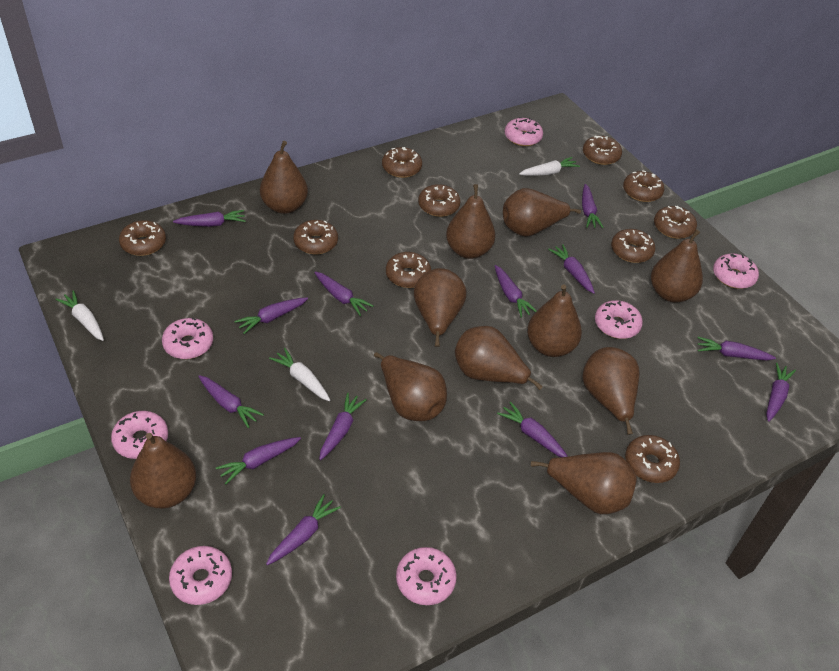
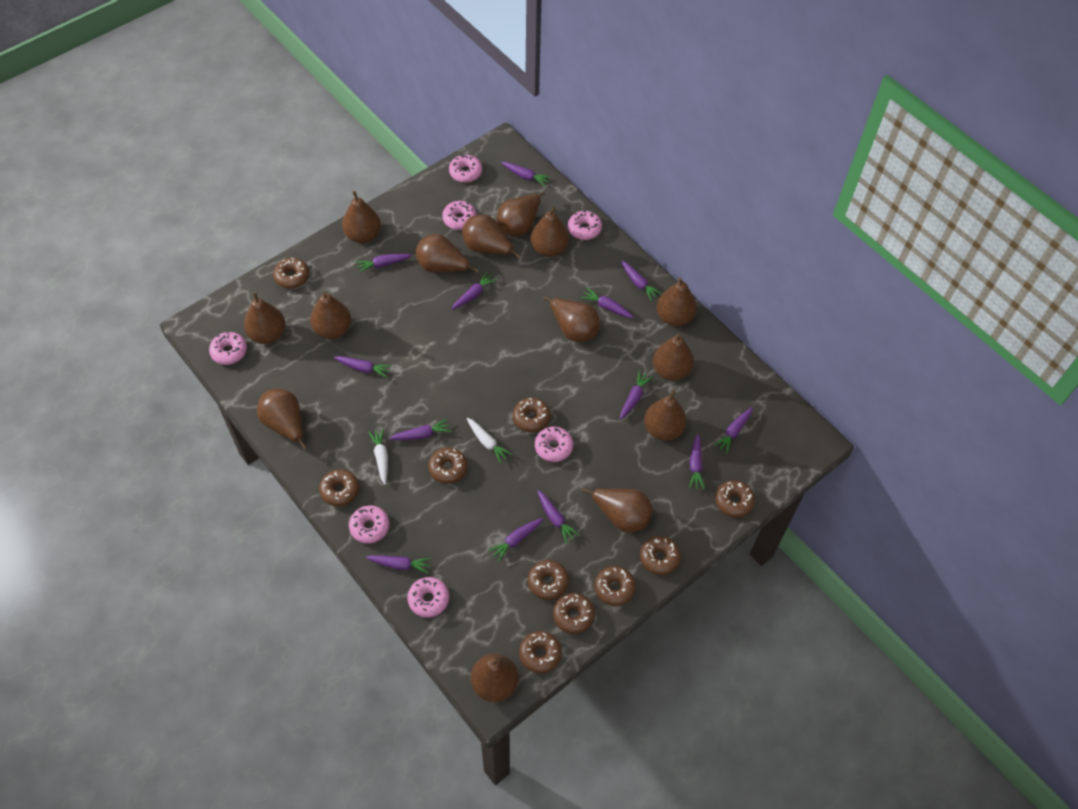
brown pear: 11 -> 14
white carrot: 3 -> 2

